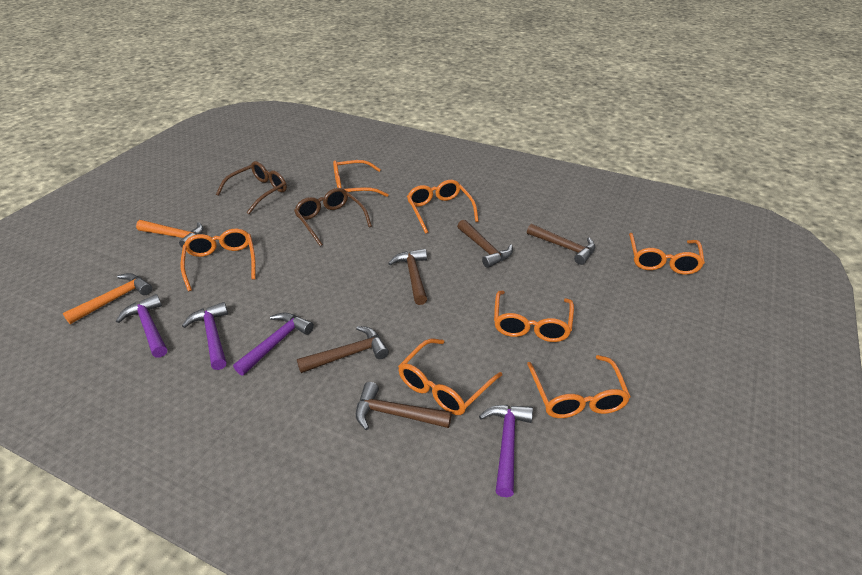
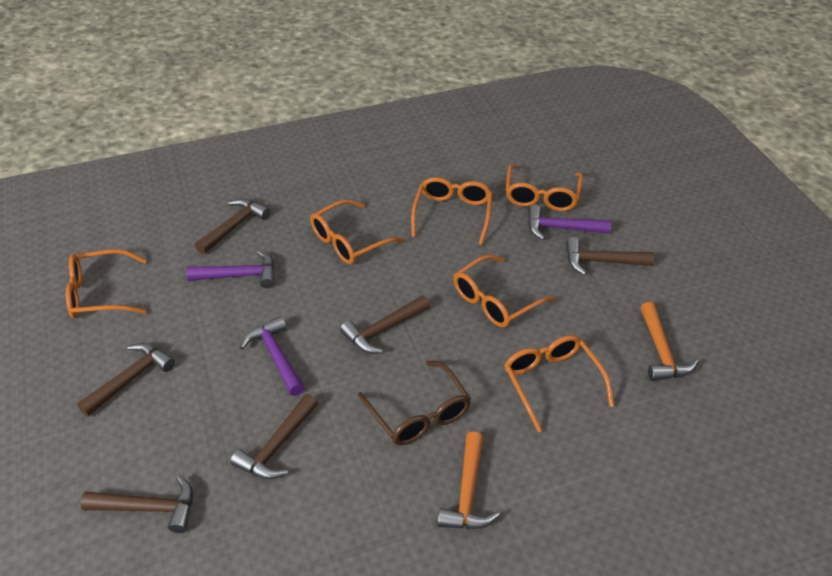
brown glasses: 2 -> 1
brown hammer: 5 -> 6
orange glasses: 7 -> 6
purple hammer: 4 -> 3

